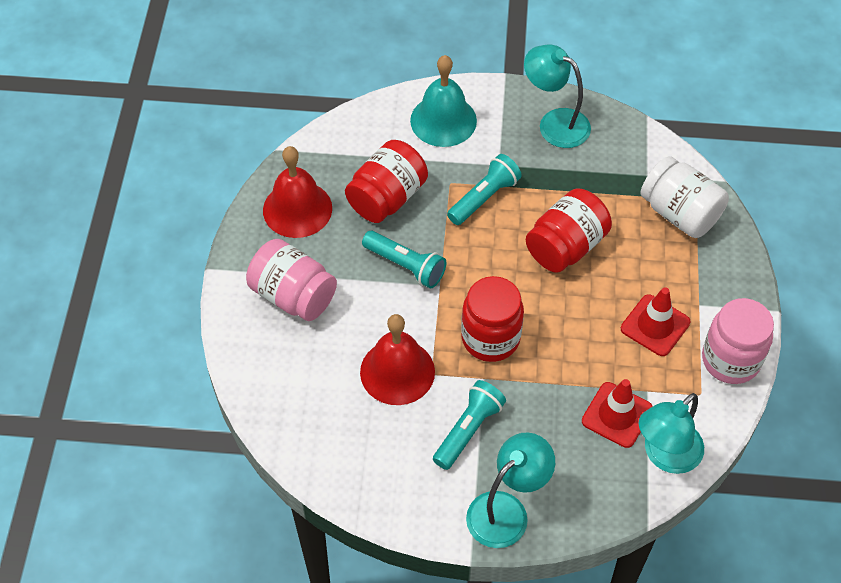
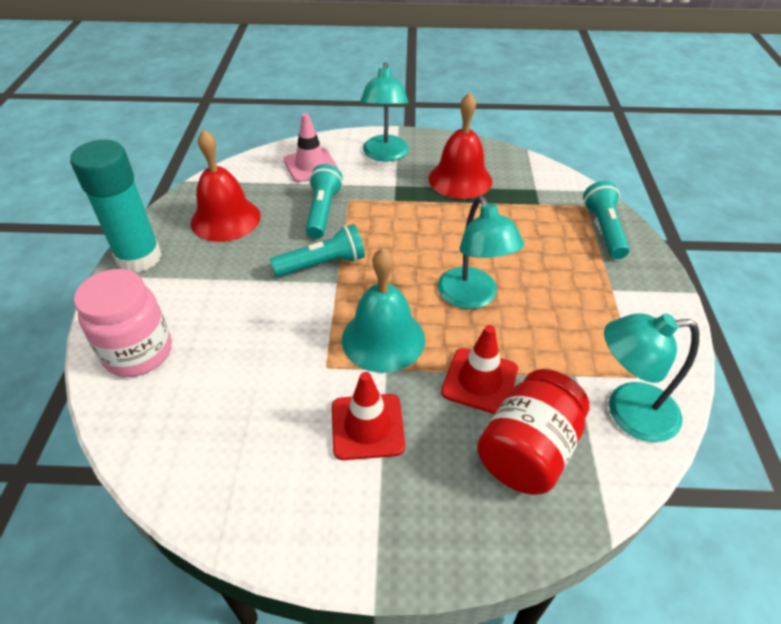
pink jar: 2 -> 1
pink traffic cone: 0 -> 1
red jar: 3 -> 1
turquoise glue stick: 0 -> 1
white jar: 1 -> 0

